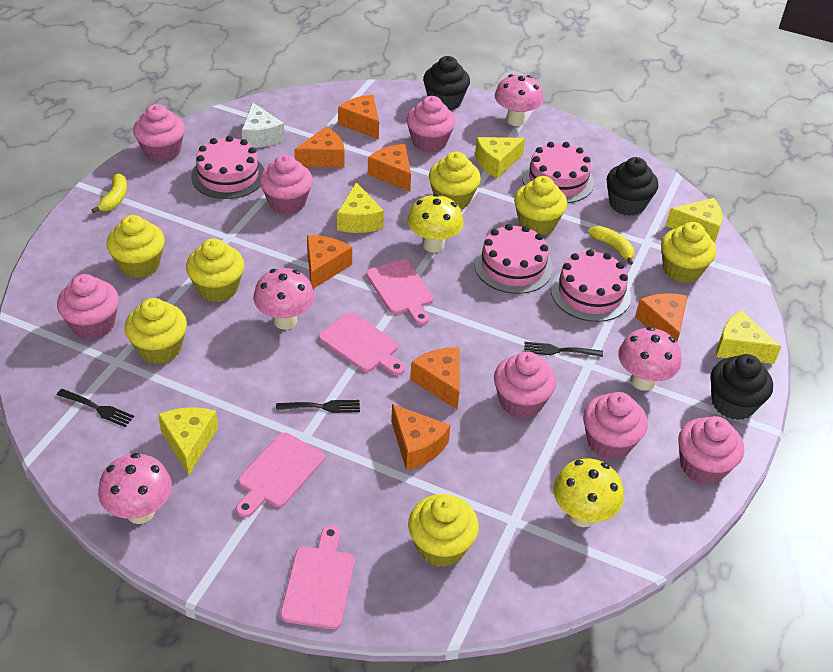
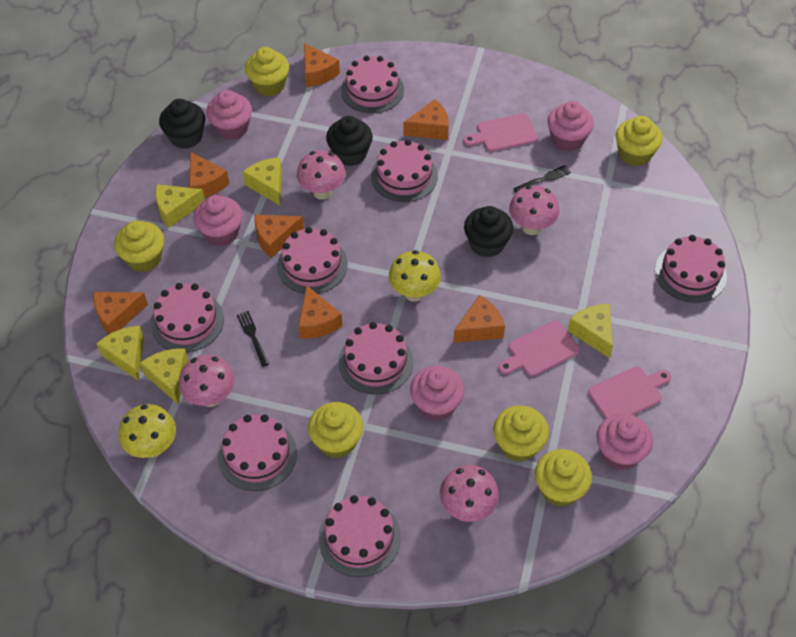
black fork: 3 -> 2
pink cake: 4 -> 8
pink cupcake: 7 -> 5
pink cutting board: 4 -> 3
white cheese: 1 -> 0
yellow banana: 2 -> 0
yellow cupcake: 7 -> 6

